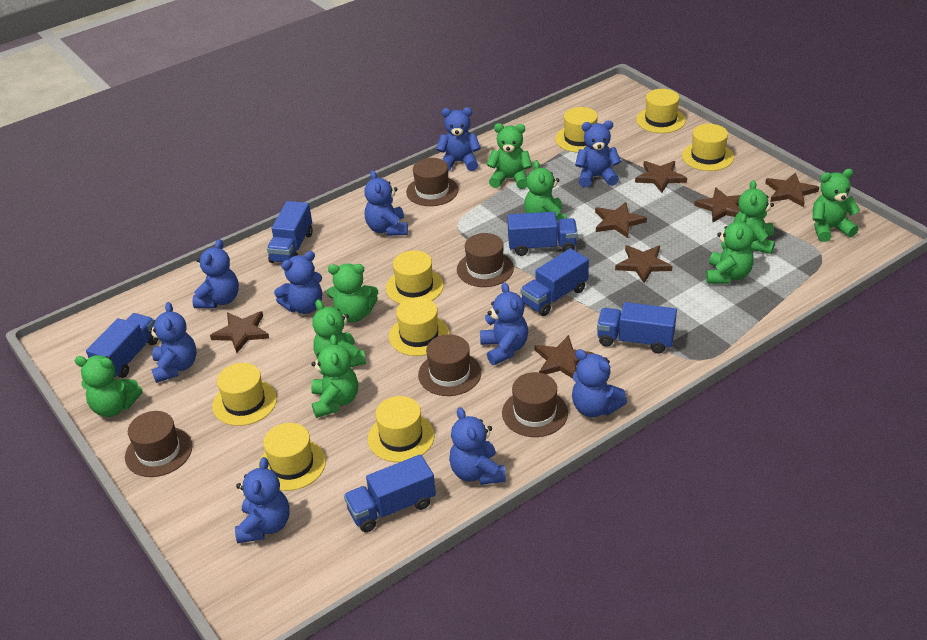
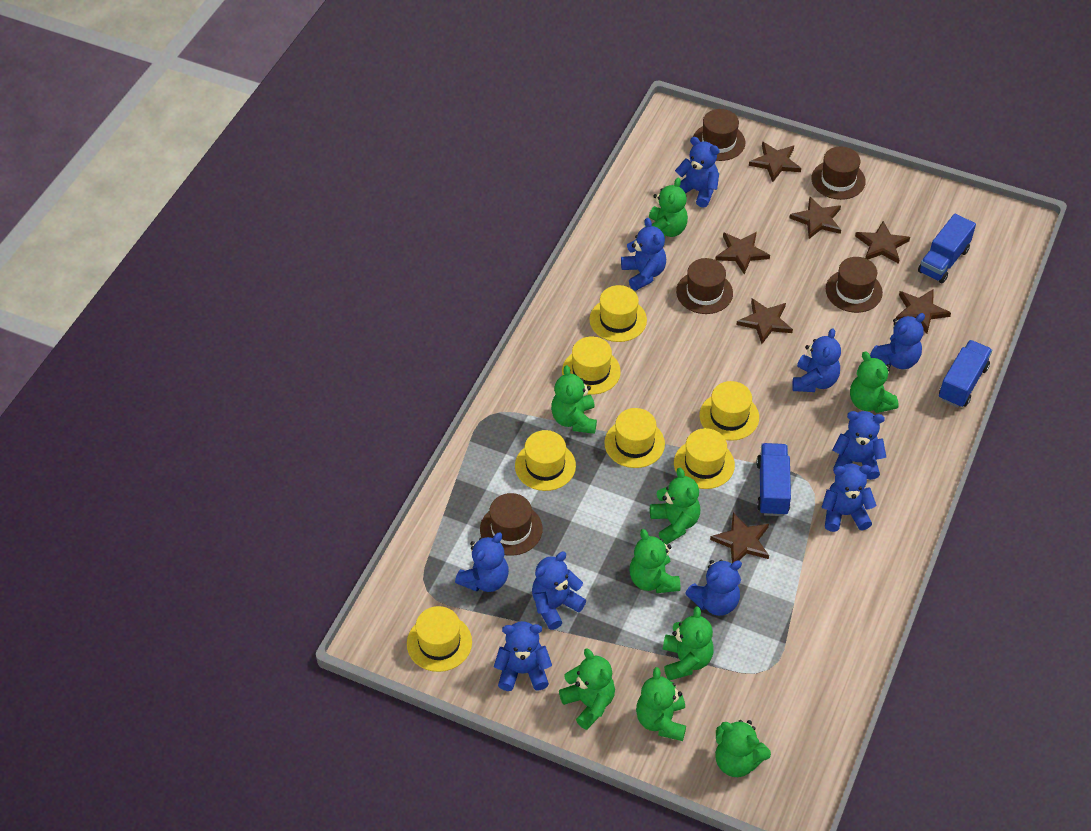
blue truck: 6 -> 3
yellow hat: 8 -> 7

